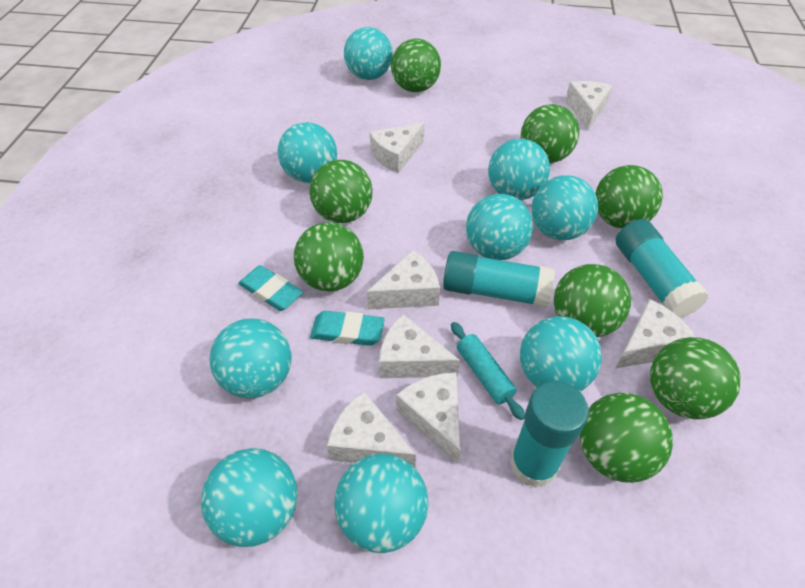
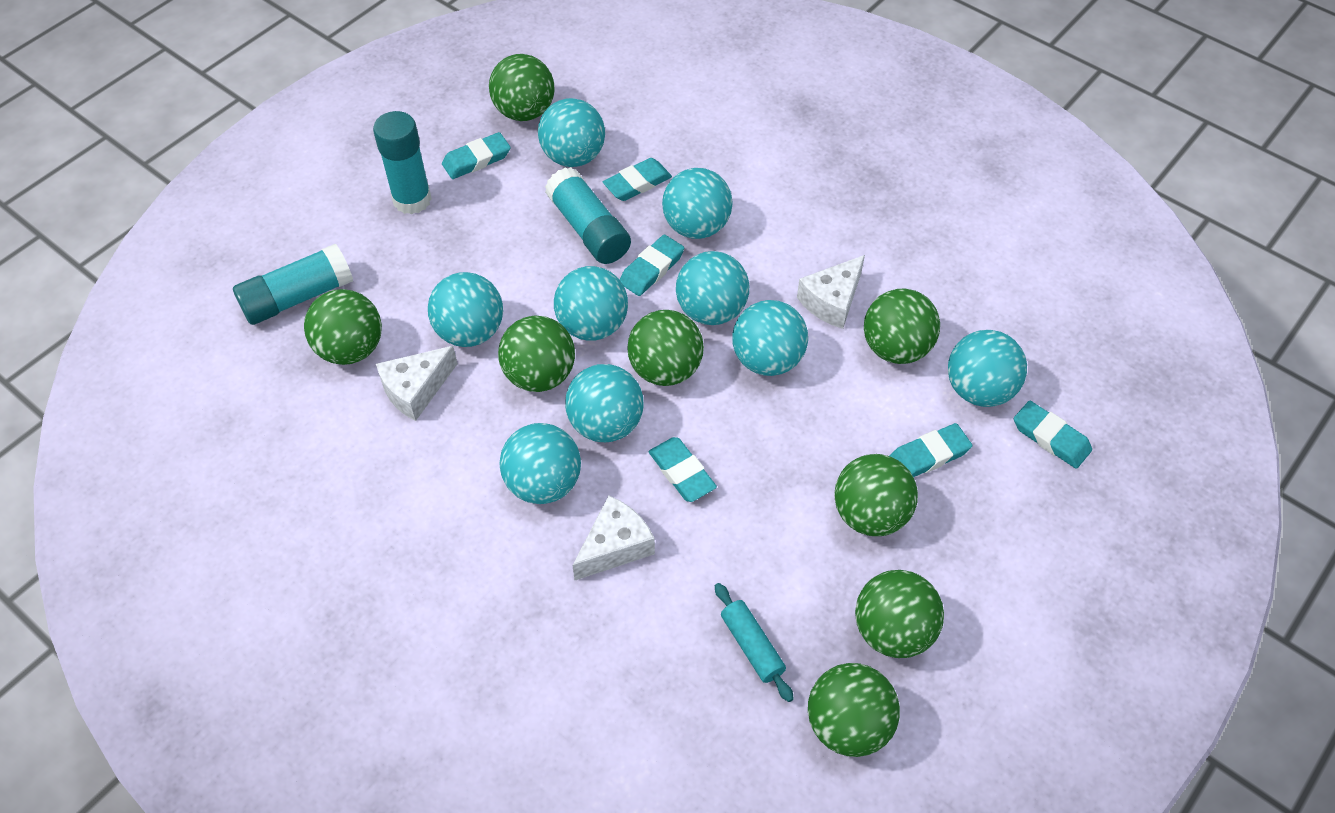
turquoise eraser: 2 -> 6
white cheese: 7 -> 3

